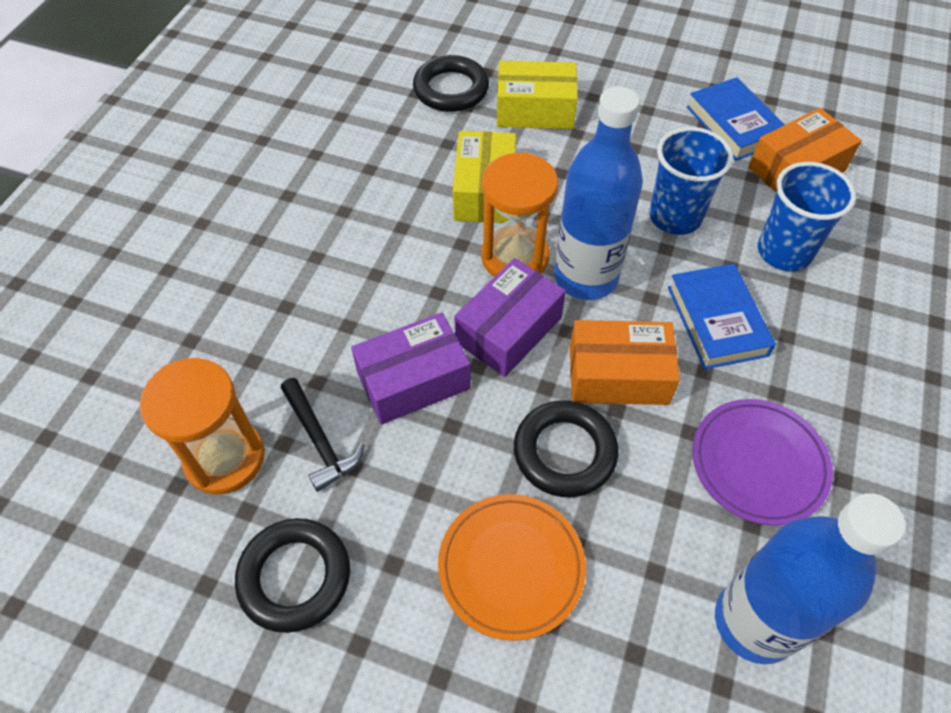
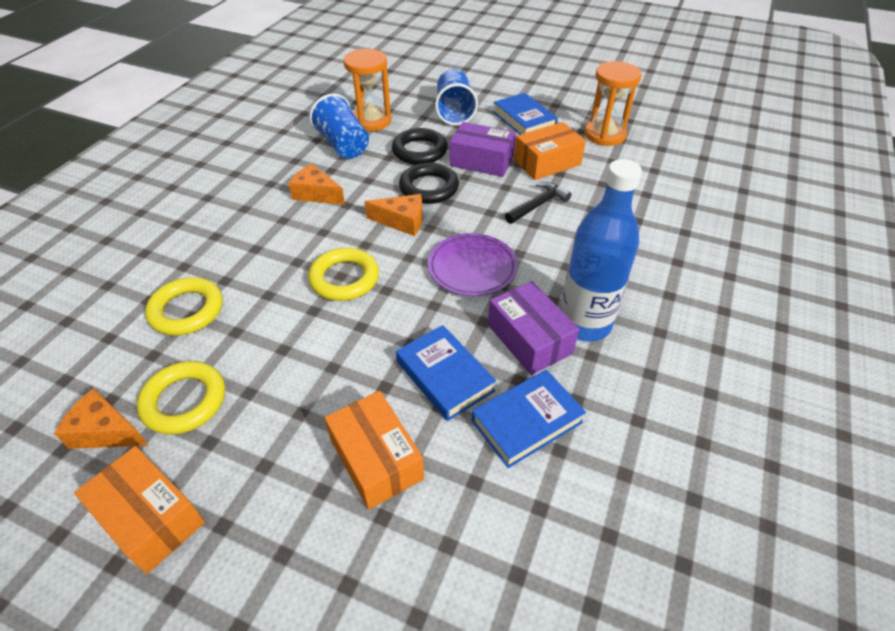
black ring: 3 -> 2
blue book: 2 -> 3
blue bottle: 2 -> 1
orange box: 2 -> 3
orange cheese: 0 -> 3
orange plate: 1 -> 0
yellow box: 2 -> 0
yellow ring: 0 -> 3

